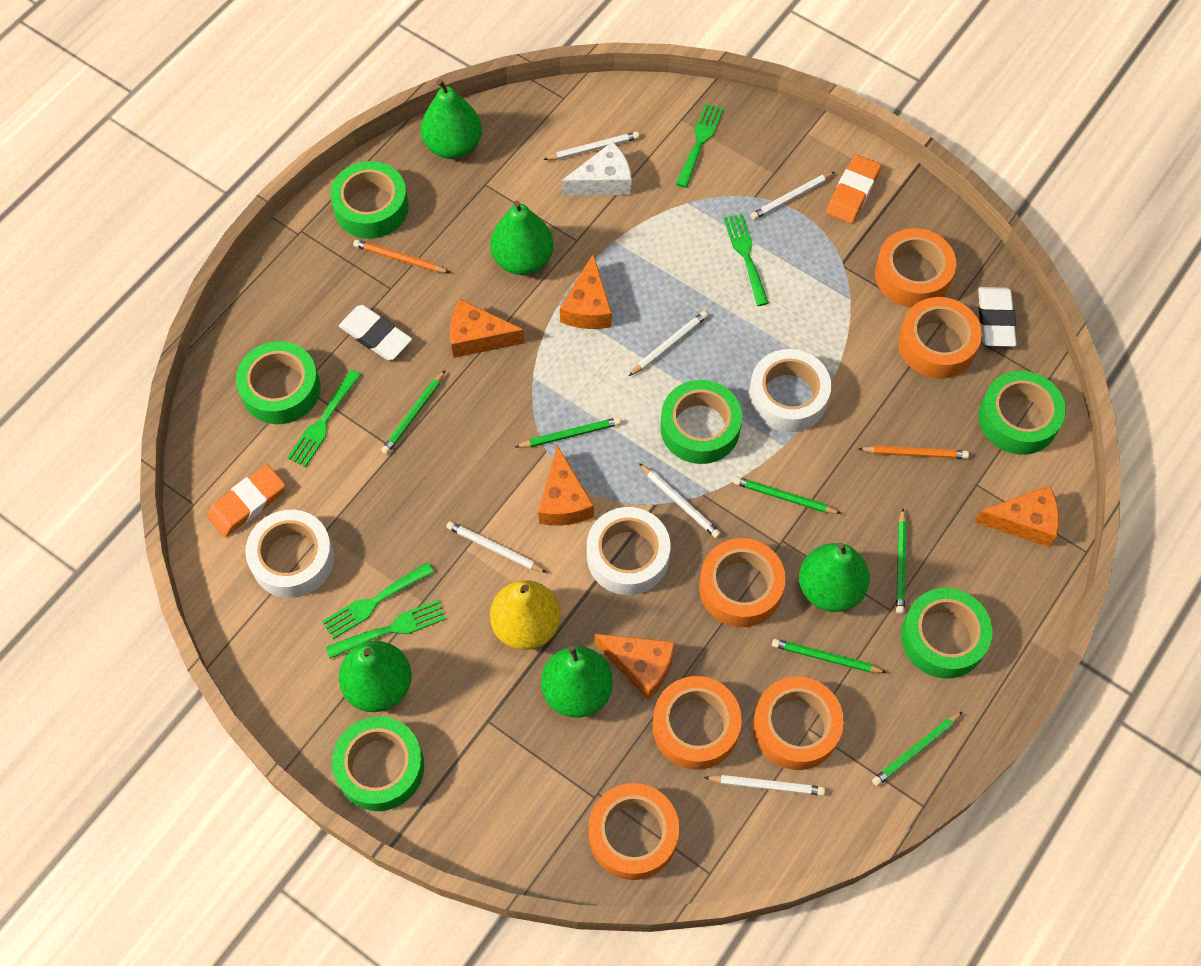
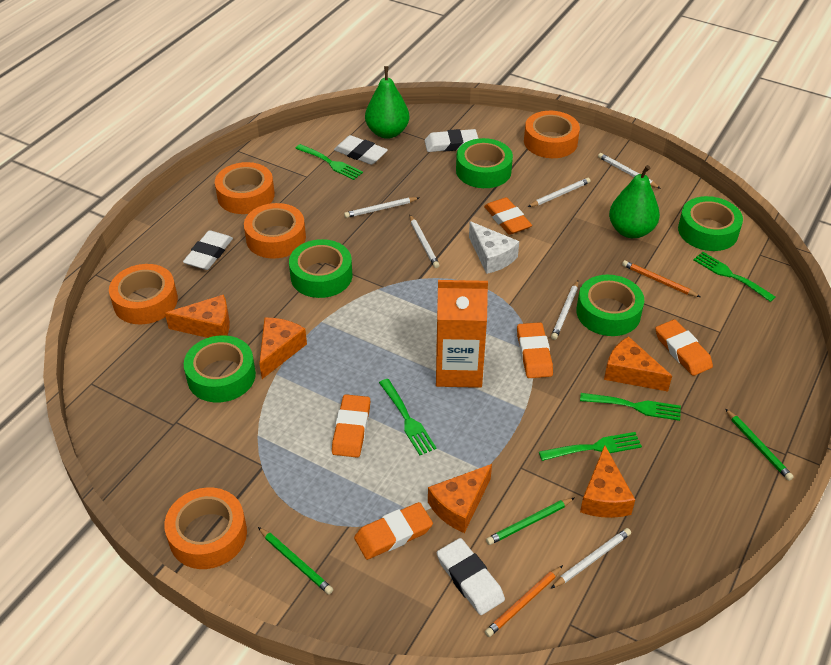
green pear: 5 -> 2
green pencil: 6 -> 3
green tape: 6 -> 5
orange carton: 0 -> 1
orange eraser: 2 -> 5
orange tape: 6 -> 5
white eraser: 2 -> 4
white tape: 3 -> 0
yellow pear: 1 -> 0

